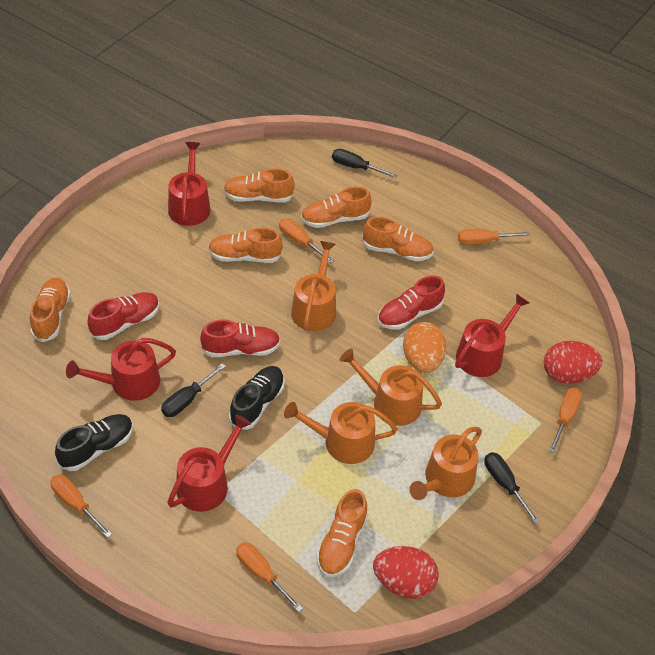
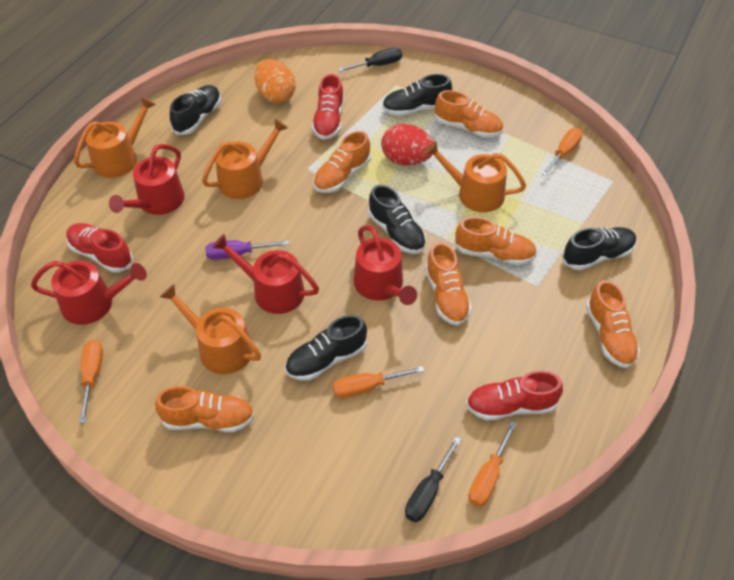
black screwdriver: 3 -> 2
black shoe: 2 -> 5
orange screwdriver: 5 -> 4
purple screwdriver: 0 -> 1
red egg: 2 -> 1

